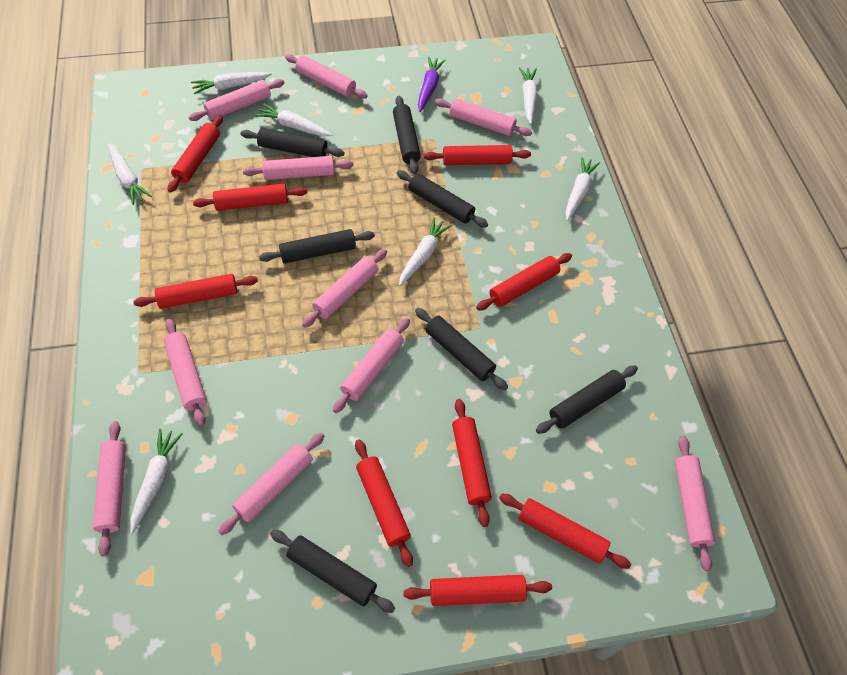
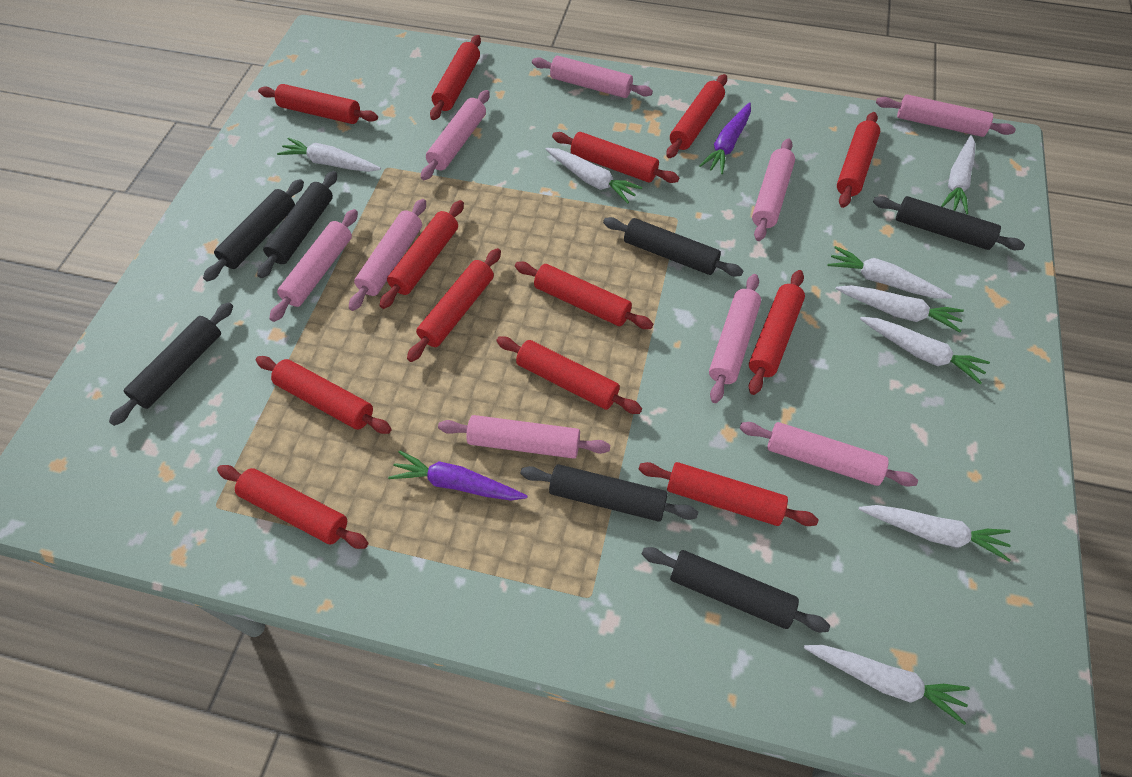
pink rolling pin: 10 -> 9
purple carrot: 1 -> 2
red rolling pin: 9 -> 13
white carrot: 7 -> 8

